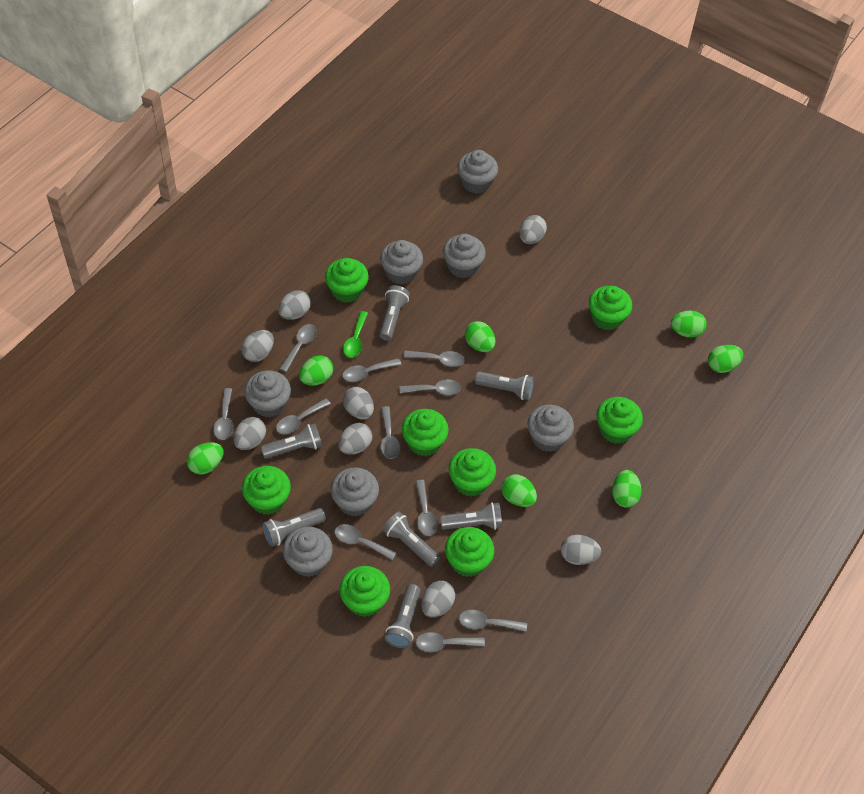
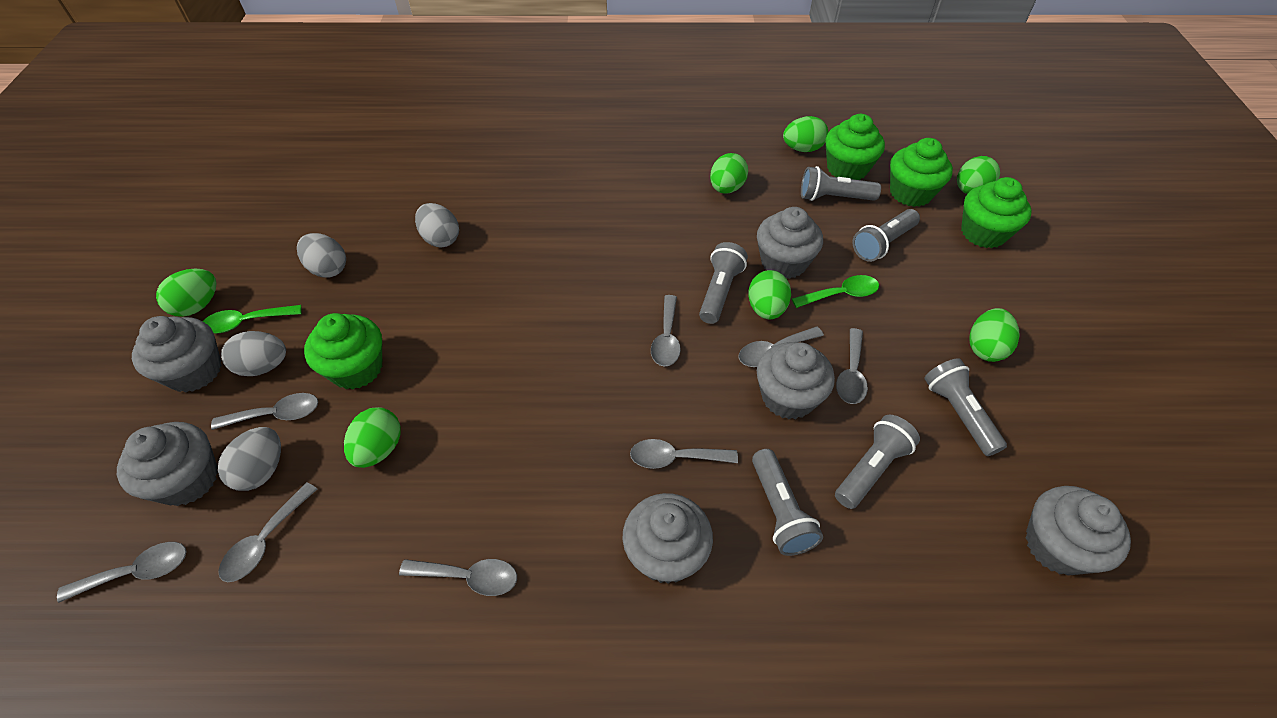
green cupcake: 8 -> 4
green spoon: 1 -> 2
grey cupcake: 7 -> 6
grey egg: 8 -> 4
grey flashlight: 7 -> 6
grey spoon: 11 -> 8

